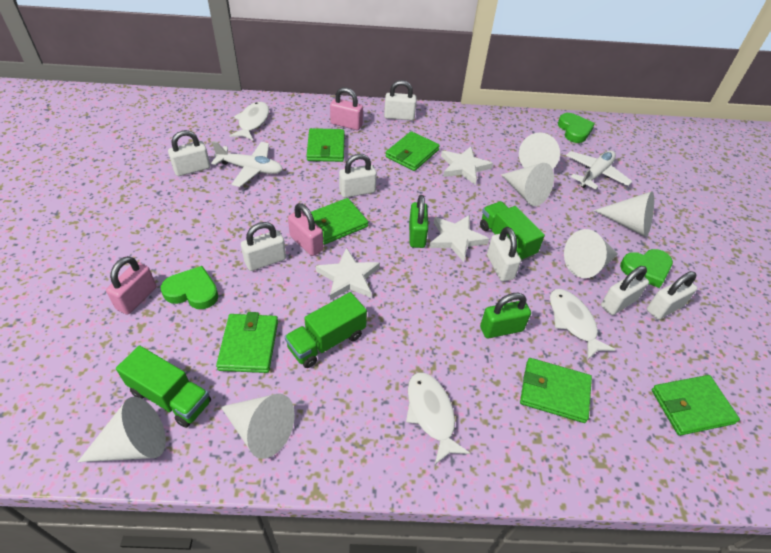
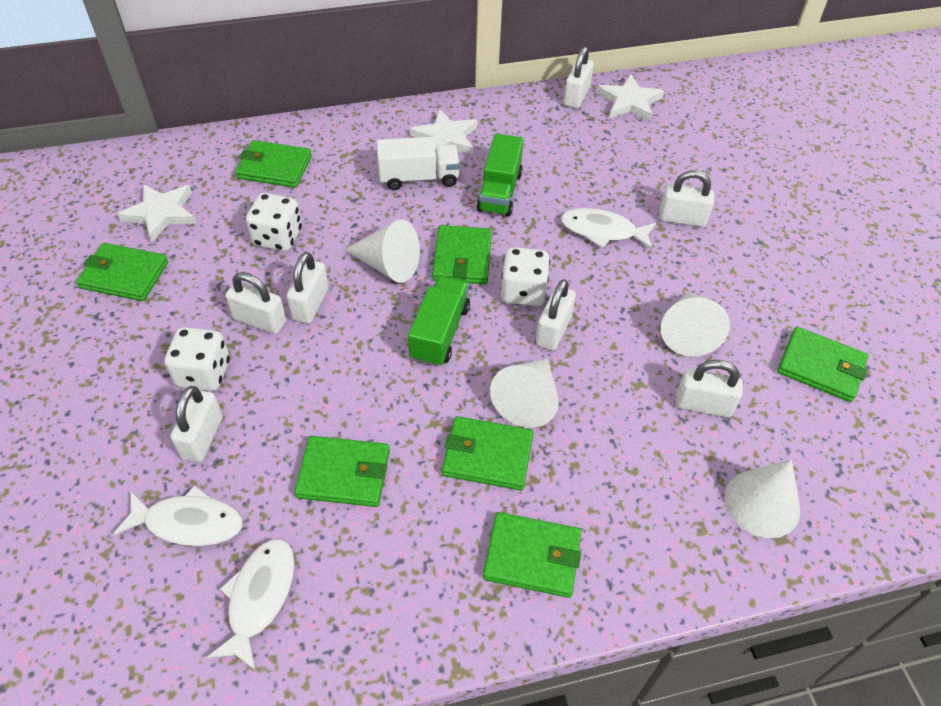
green heart: 3 -> 0
green padlock: 2 -> 0
green truck: 3 -> 2
green wallet: 6 -> 7
pink padlock: 3 -> 0
white cone: 6 -> 4
white dice: 0 -> 3
white plane: 2 -> 0
white truck: 0 -> 1

